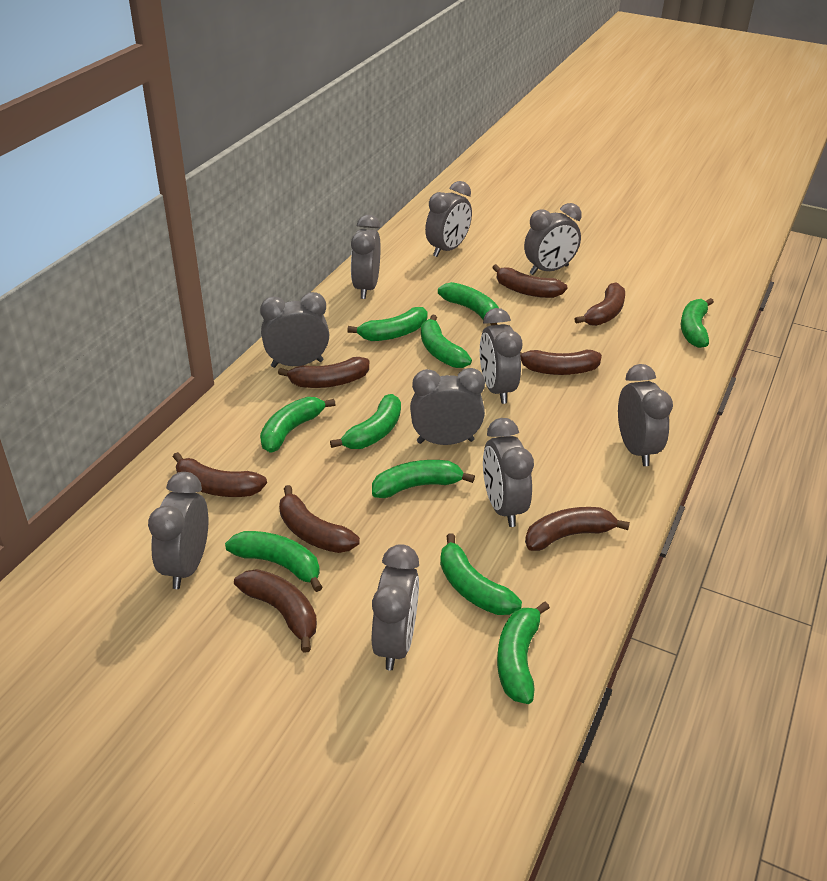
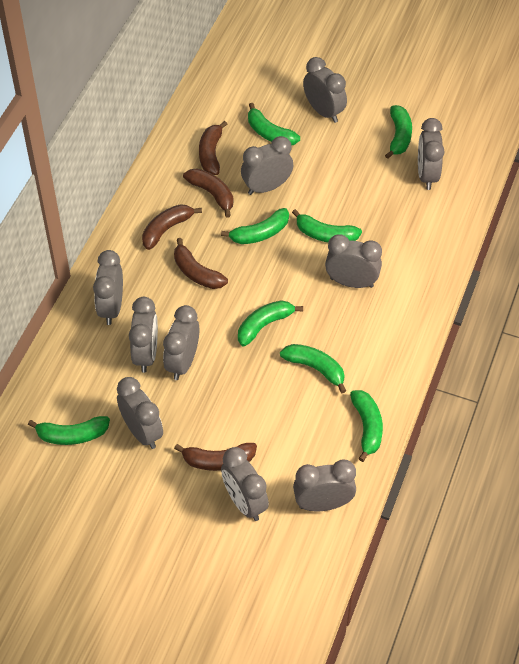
brown banana: 8 -> 5
green banana: 10 -> 8

